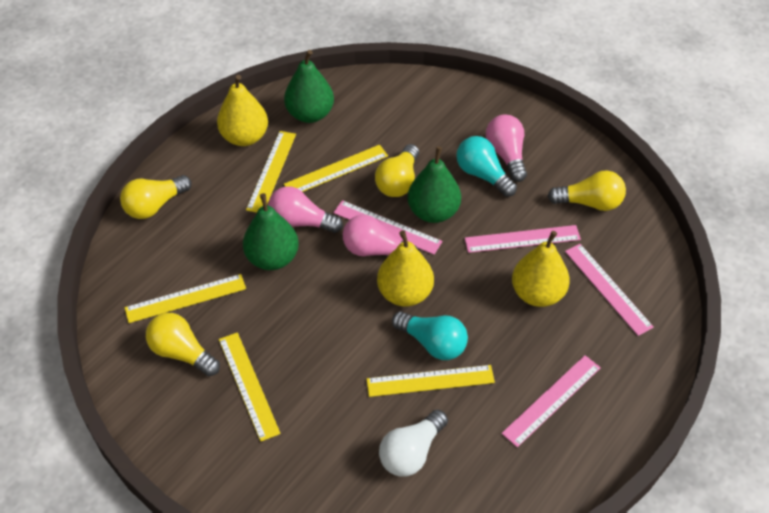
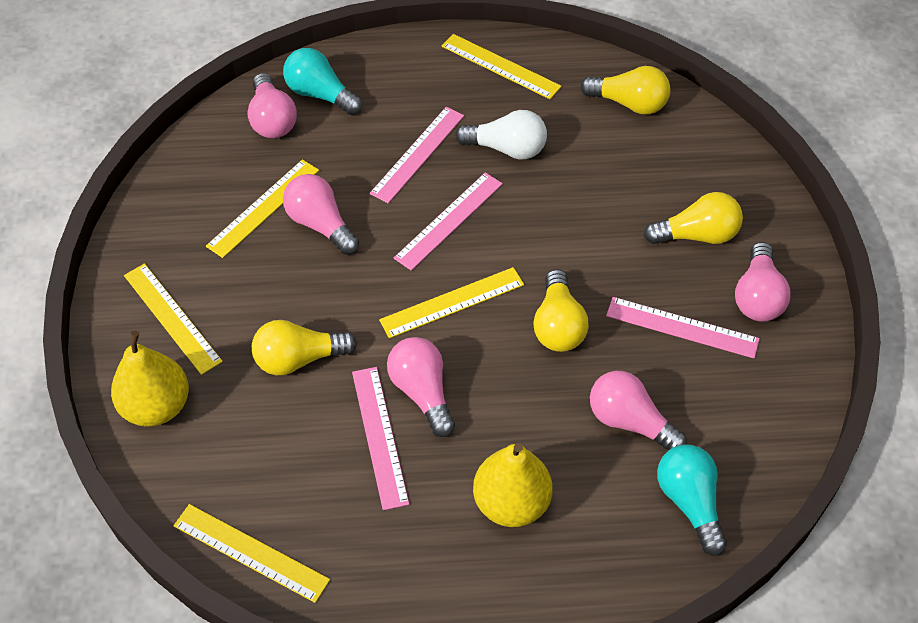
green pear: 3 -> 0
pink light bulb: 3 -> 5
yellow pear: 3 -> 2

